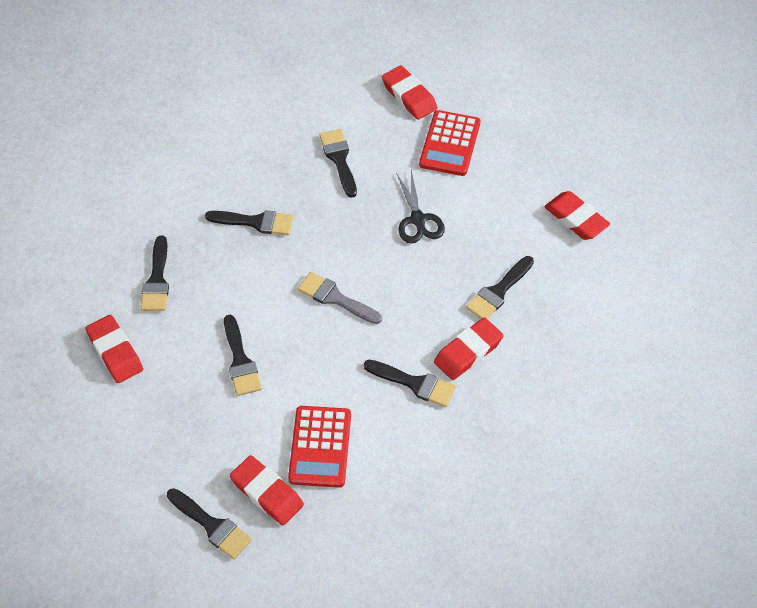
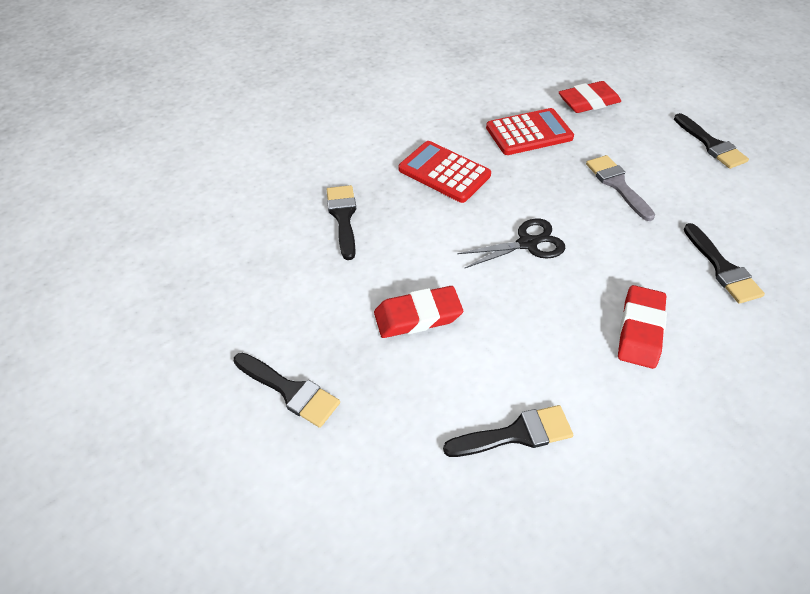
black brush: 7 -> 5
red eraser: 5 -> 3

